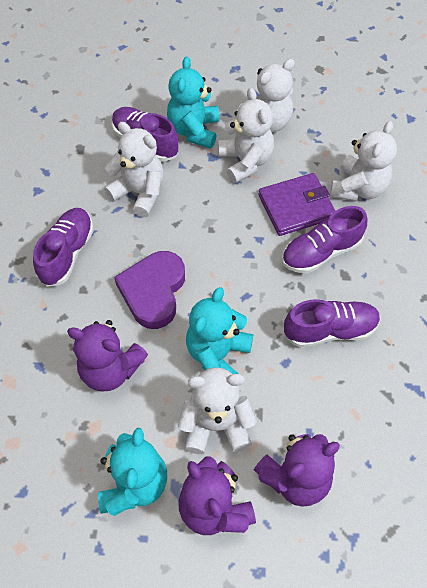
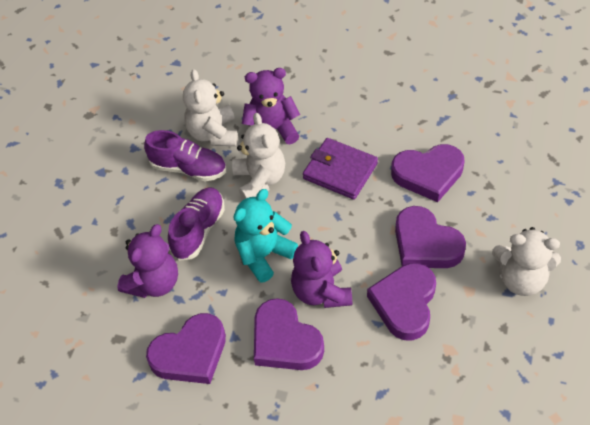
purple heart: 1 -> 5
purple shoe: 4 -> 2
turquoise teddy bear: 3 -> 1
white teddy bear: 5 -> 3

